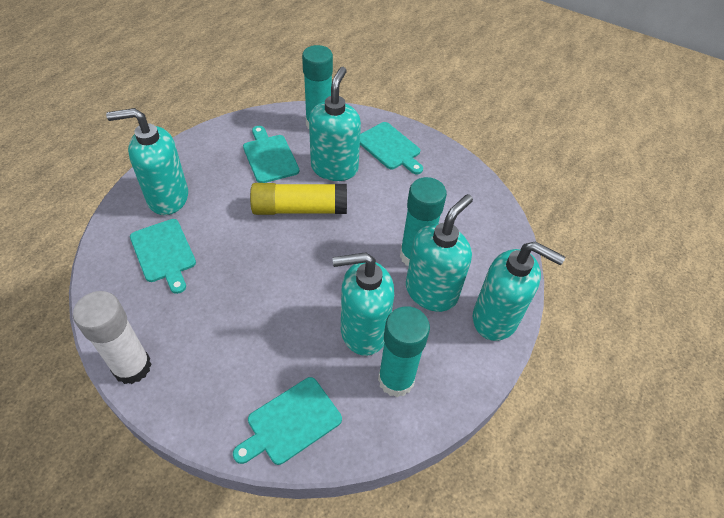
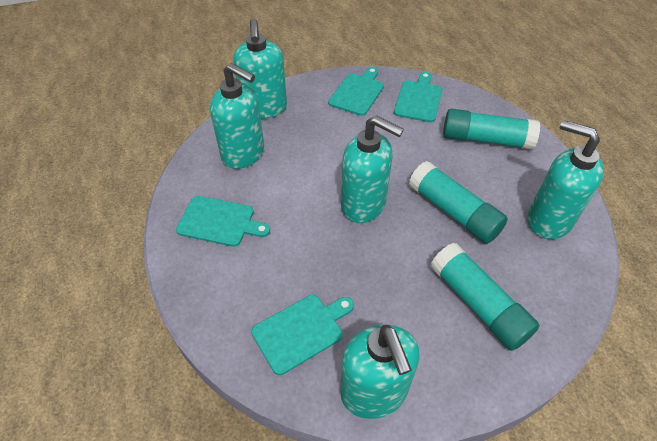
white glue stick: 1 -> 0
yellow glue stick: 1 -> 0

